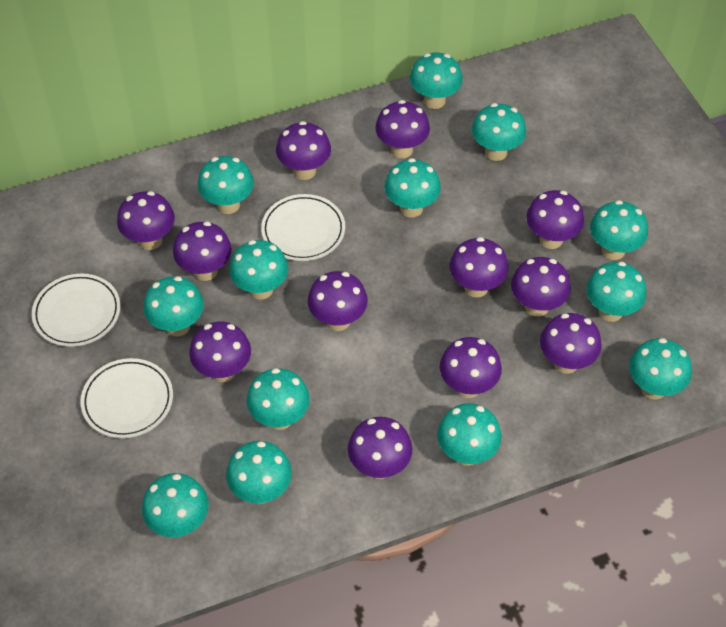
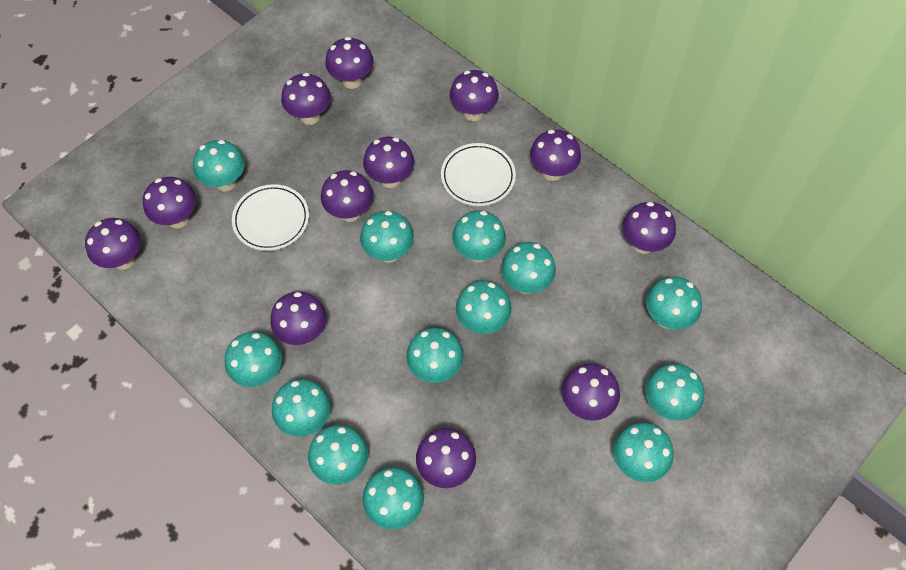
white plate: 3 -> 2

